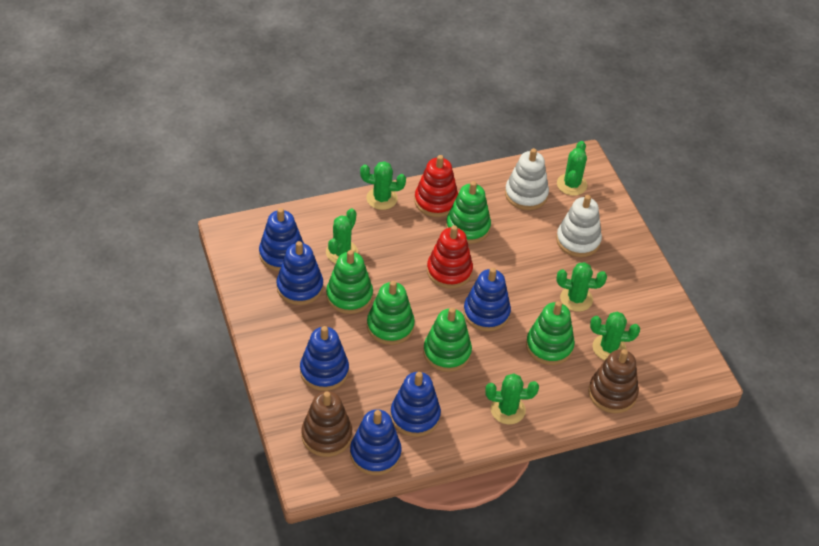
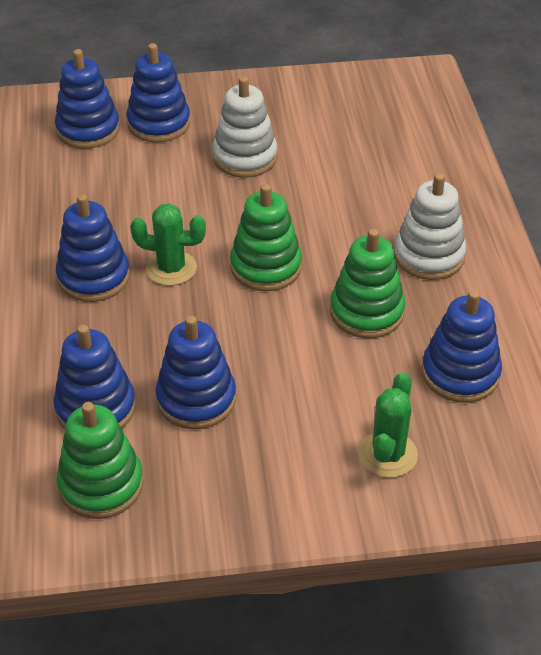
brown stacking toy: 2 -> 0
green cactus: 6 -> 2
green stacking toy: 5 -> 3
red stacking toy: 2 -> 0

